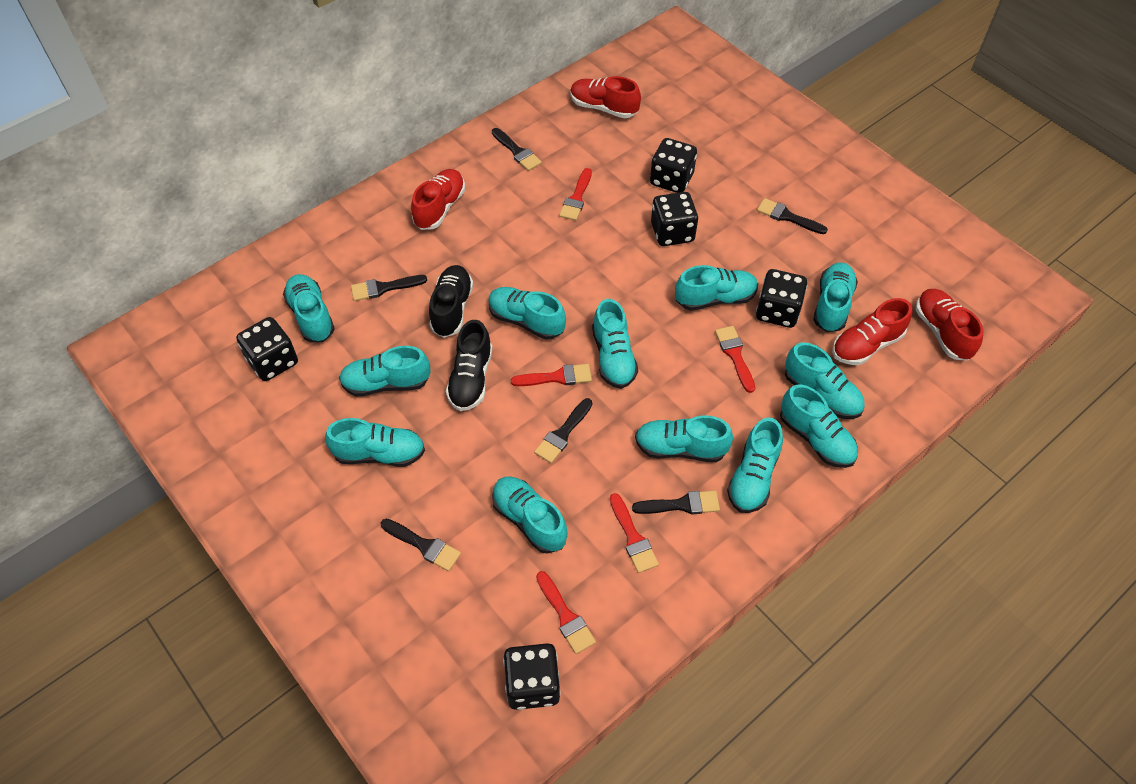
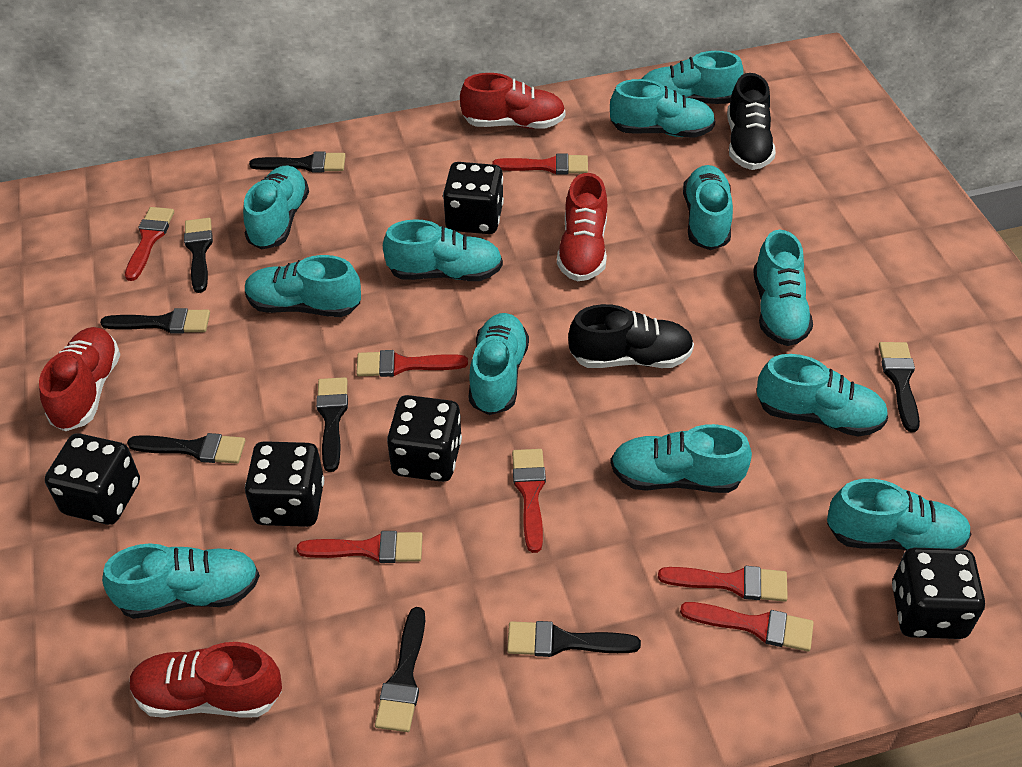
black brush: 6 -> 8
red brush: 5 -> 7

